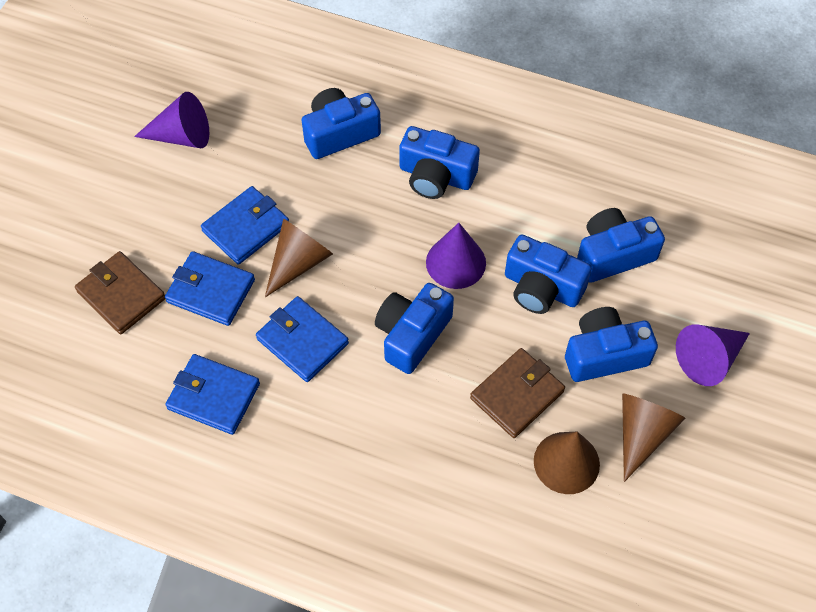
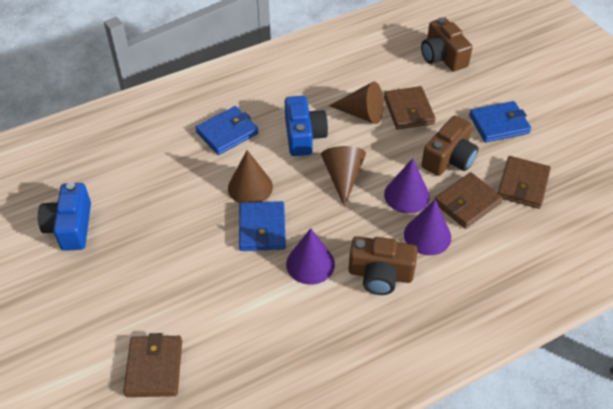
blue camera: 6 -> 2
blue wallet: 4 -> 3
brown camera: 0 -> 3
brown wallet: 2 -> 4

